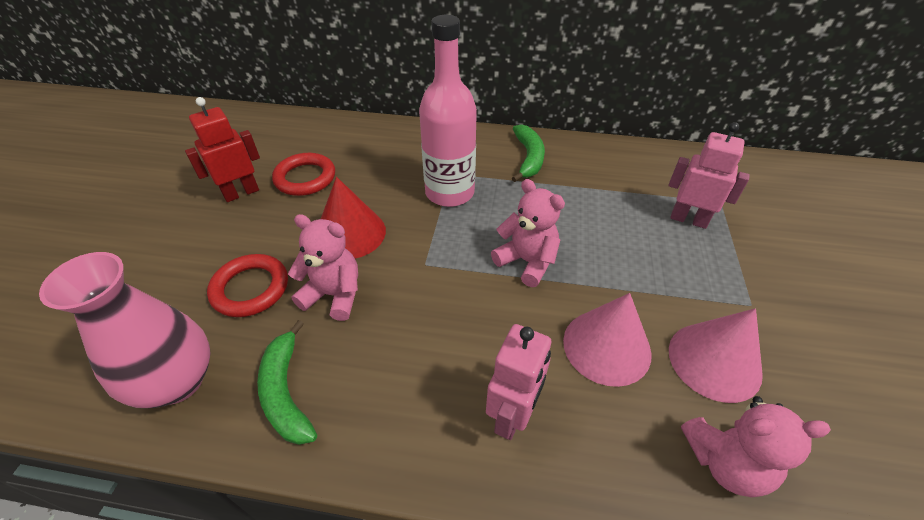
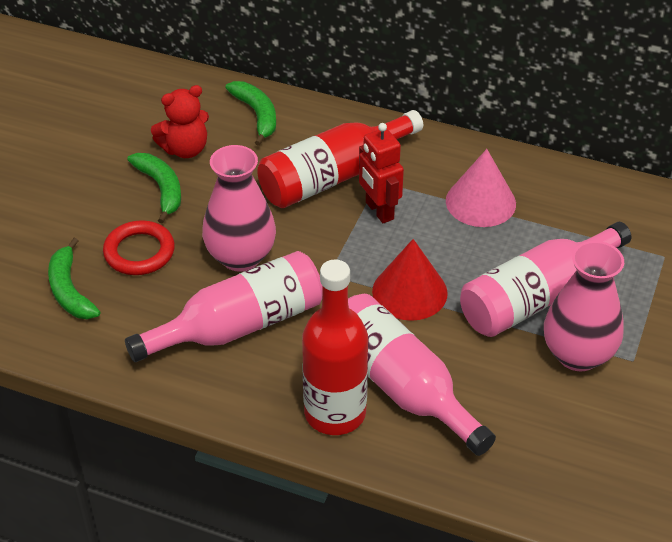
green banana: 2 -> 3
pink bottle: 1 -> 3
pink cone: 2 -> 1
pink robot: 2 -> 0
pink teddy bear: 3 -> 0
pink vase: 1 -> 2
red bottle: 0 -> 2
red ring: 2 -> 1
red teddy bear: 0 -> 1

